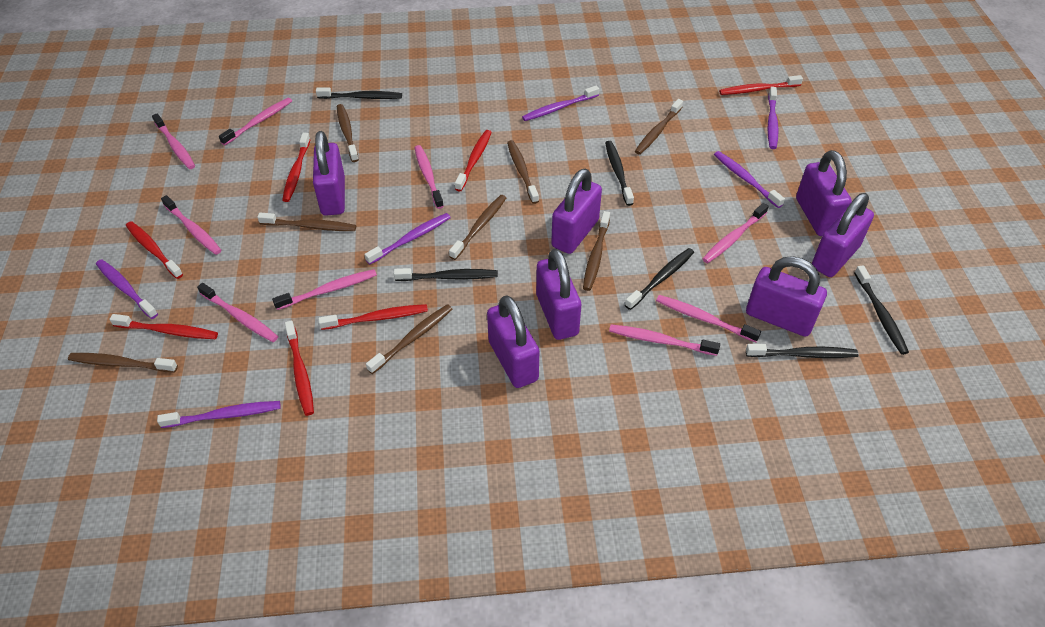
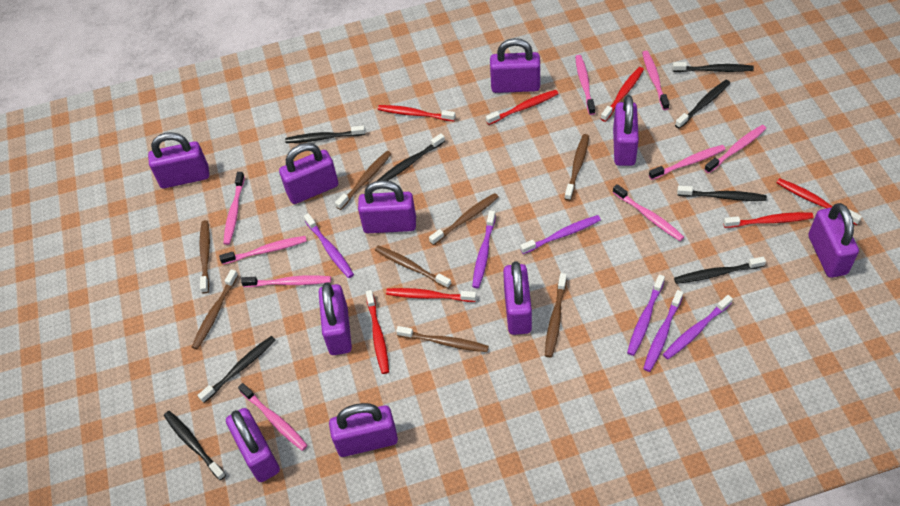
black toothbrush: 6 -> 8
purple padlock: 7 -> 10

